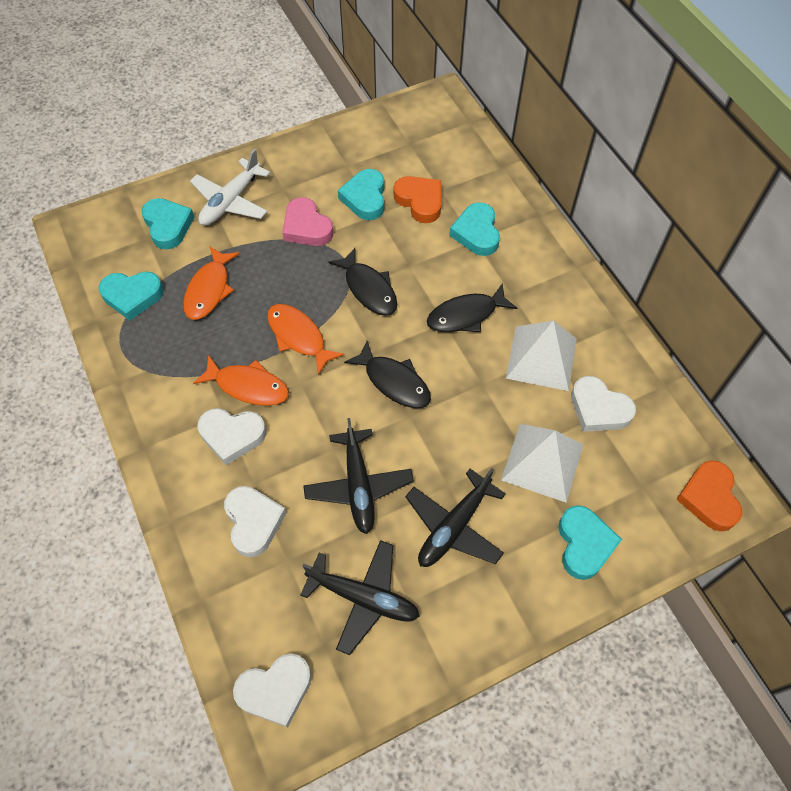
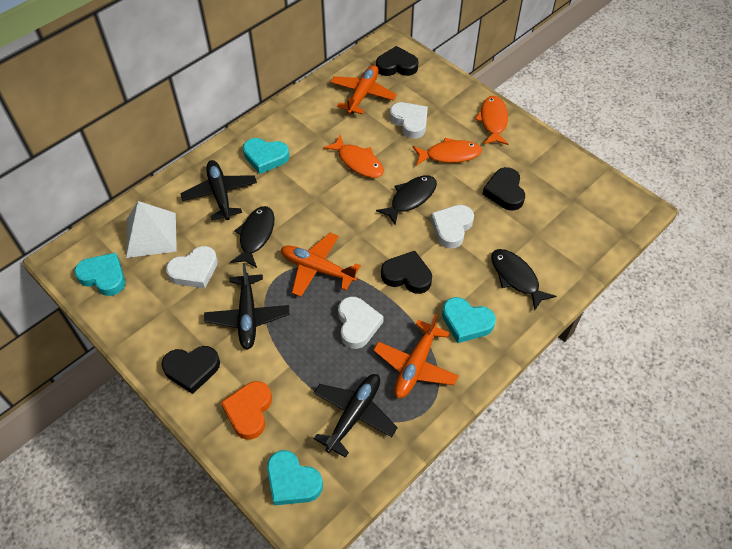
black heart: 0 -> 4
orange heart: 2 -> 1
orange plane: 0 -> 3
pink heart: 1 -> 0
turquoise heart: 5 -> 4
white plane: 1 -> 0
white pyramid: 2 -> 1

